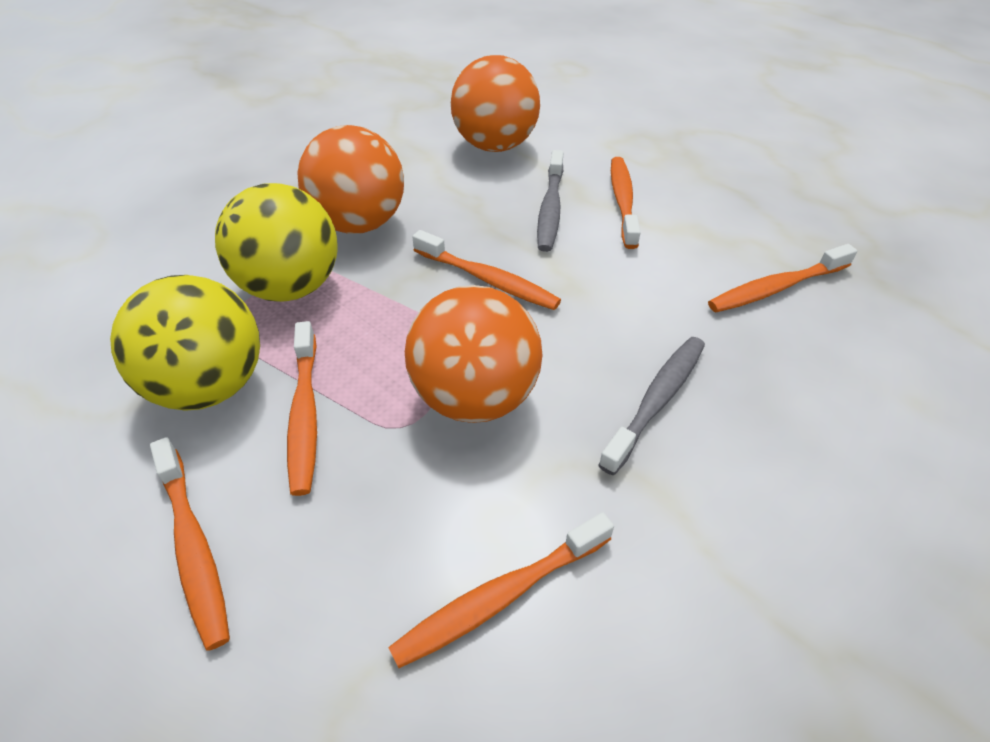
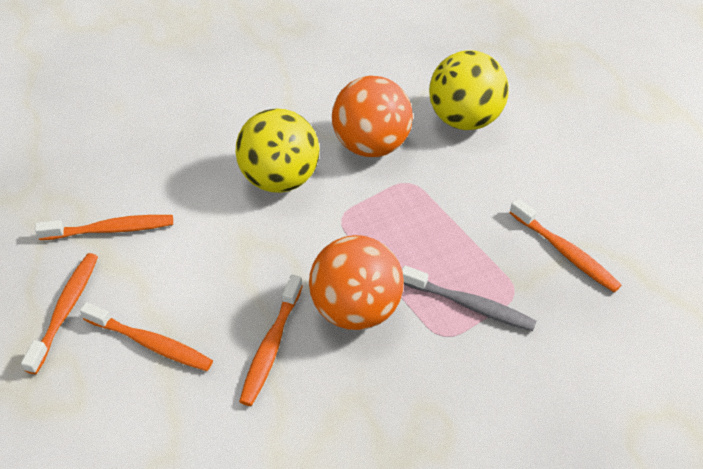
grey toothbrush: 2 -> 1
orange ball: 3 -> 2
orange toothbrush: 6 -> 5

